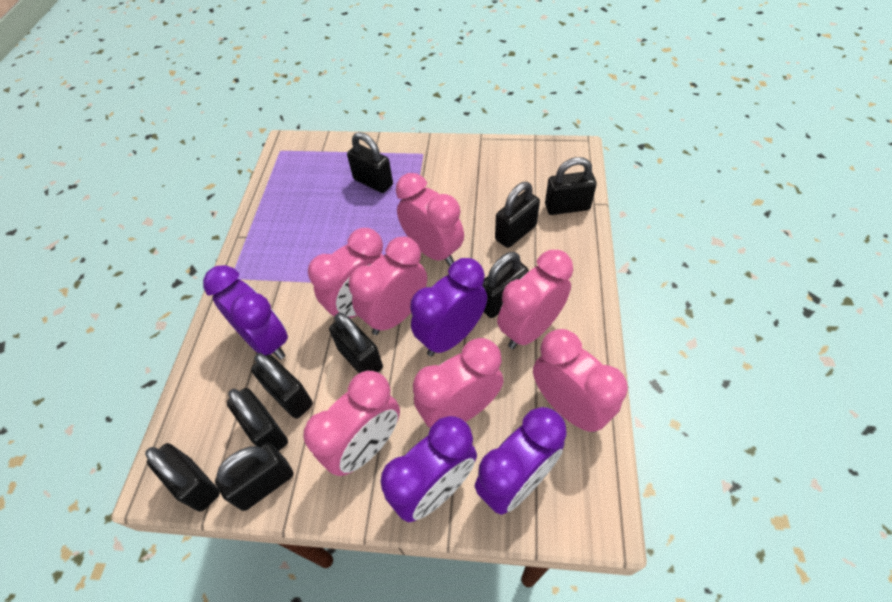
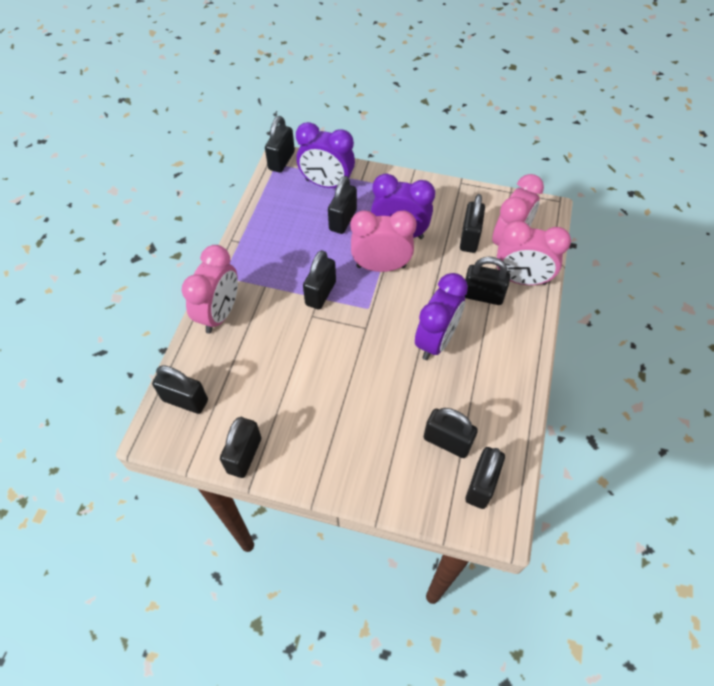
pink clock: 7 -> 4
purple clock: 4 -> 3

